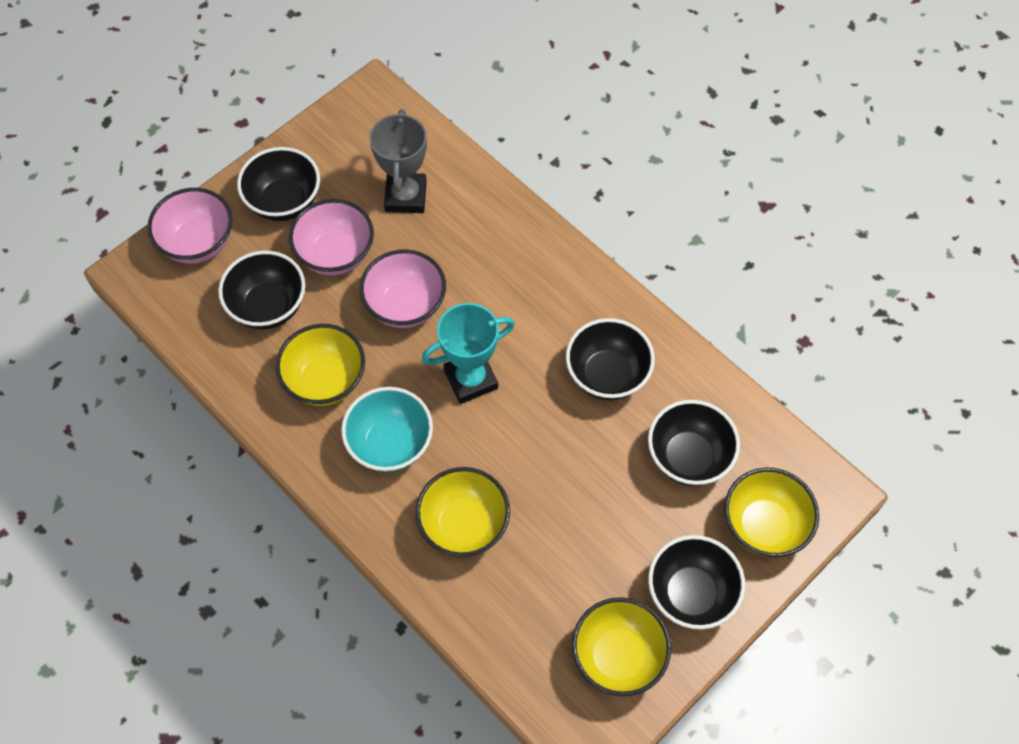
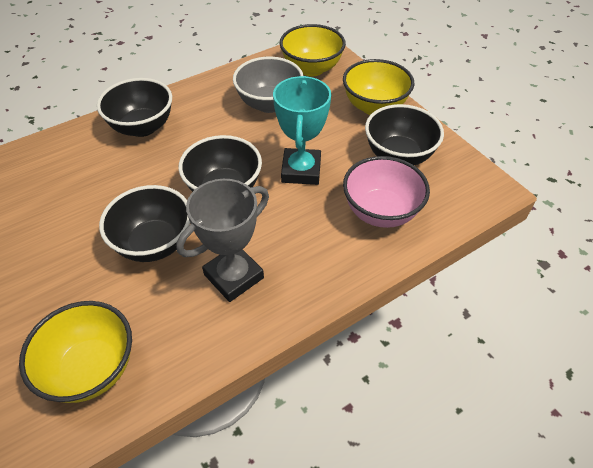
black bowl: 5 -> 4
grey bowl: 0 -> 1
pink bowl: 3 -> 1
turquoise bowl: 1 -> 0
yellow bowl: 4 -> 3

